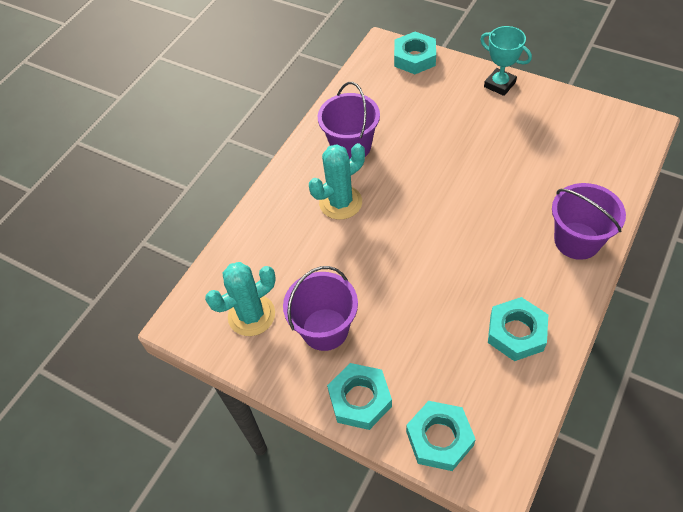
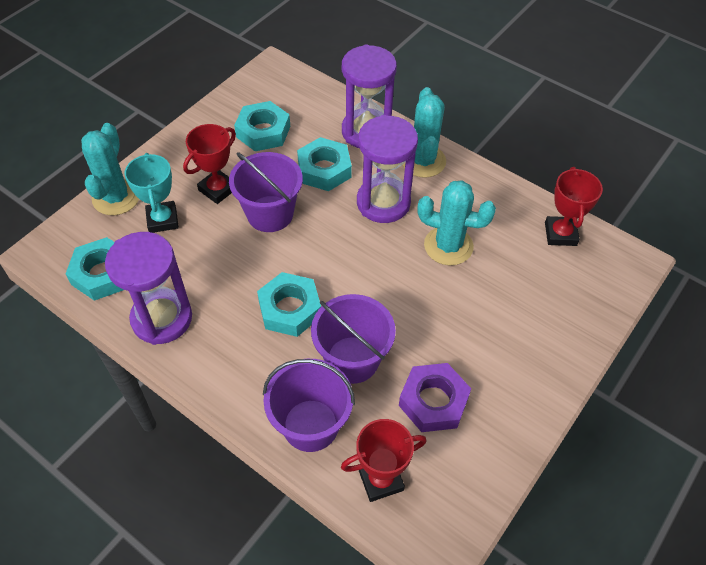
purple hourglass: 0 -> 3
purple nut: 0 -> 1
red trophy: 0 -> 3
turquoise cactus: 2 -> 3

